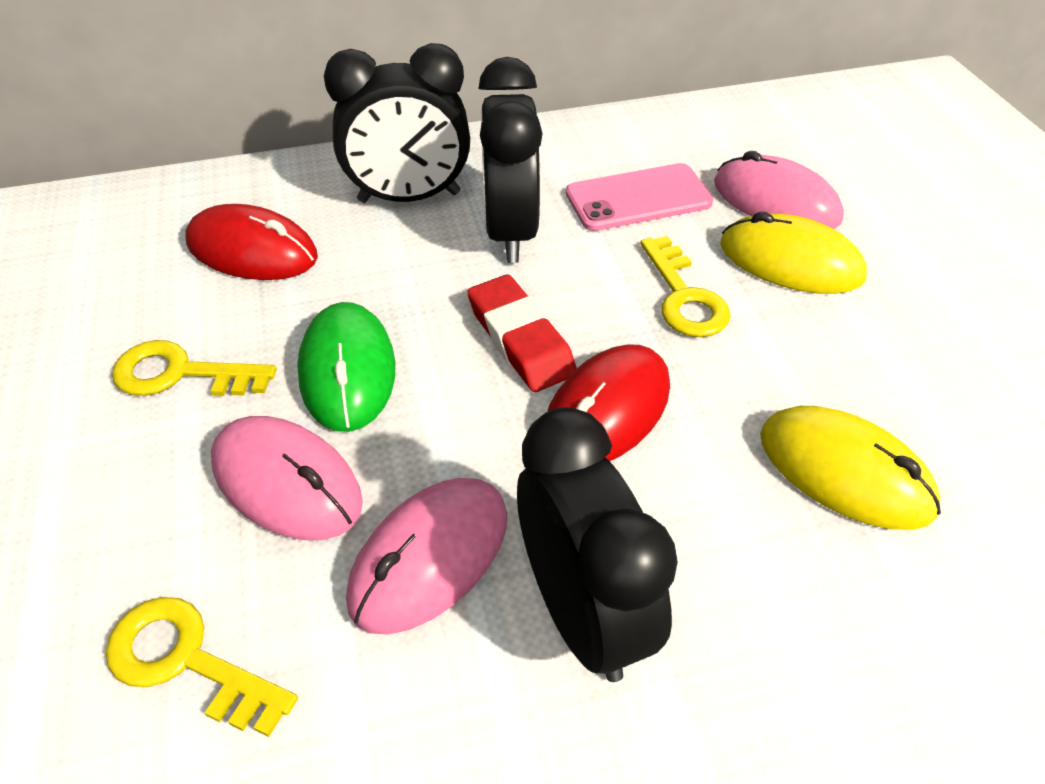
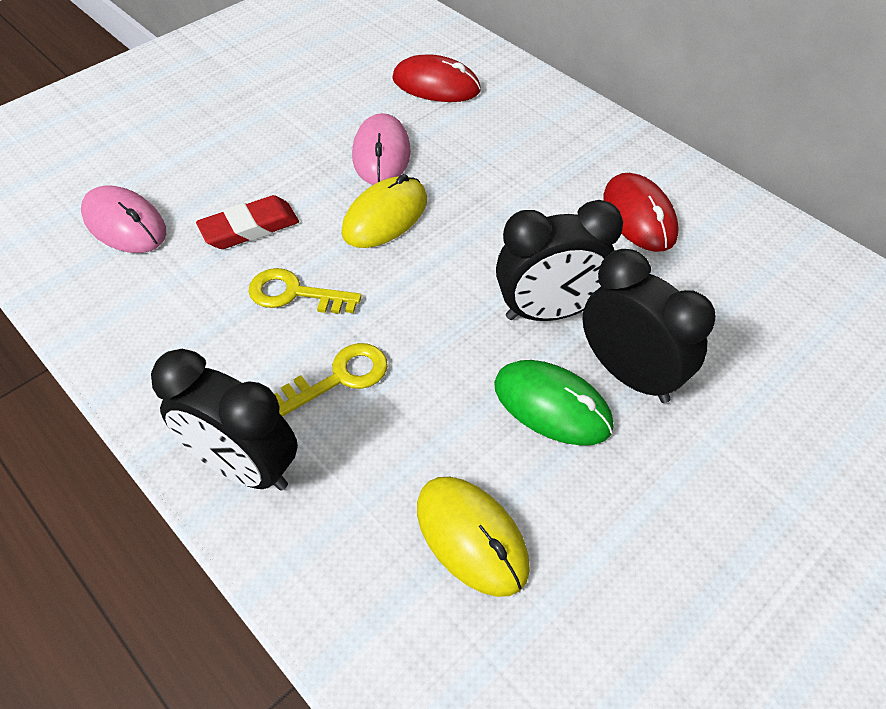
pink mouse: 3 -> 2
pink phone: 1 -> 0
yellow key: 3 -> 2

